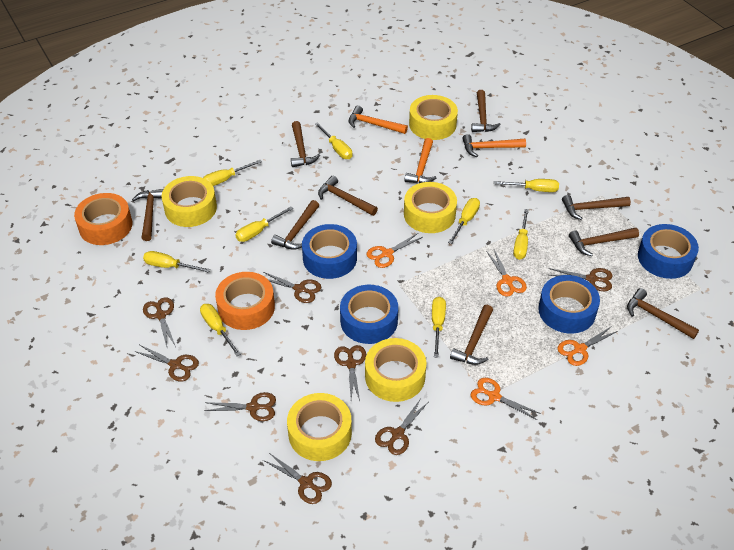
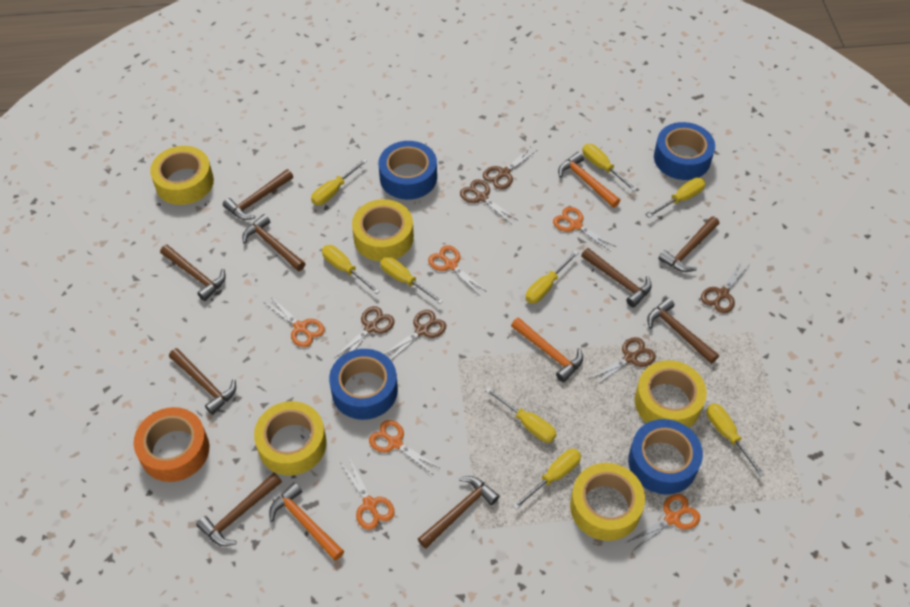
brown scissors: 8 -> 6
orange scissors: 4 -> 6
orange tape: 2 -> 1

